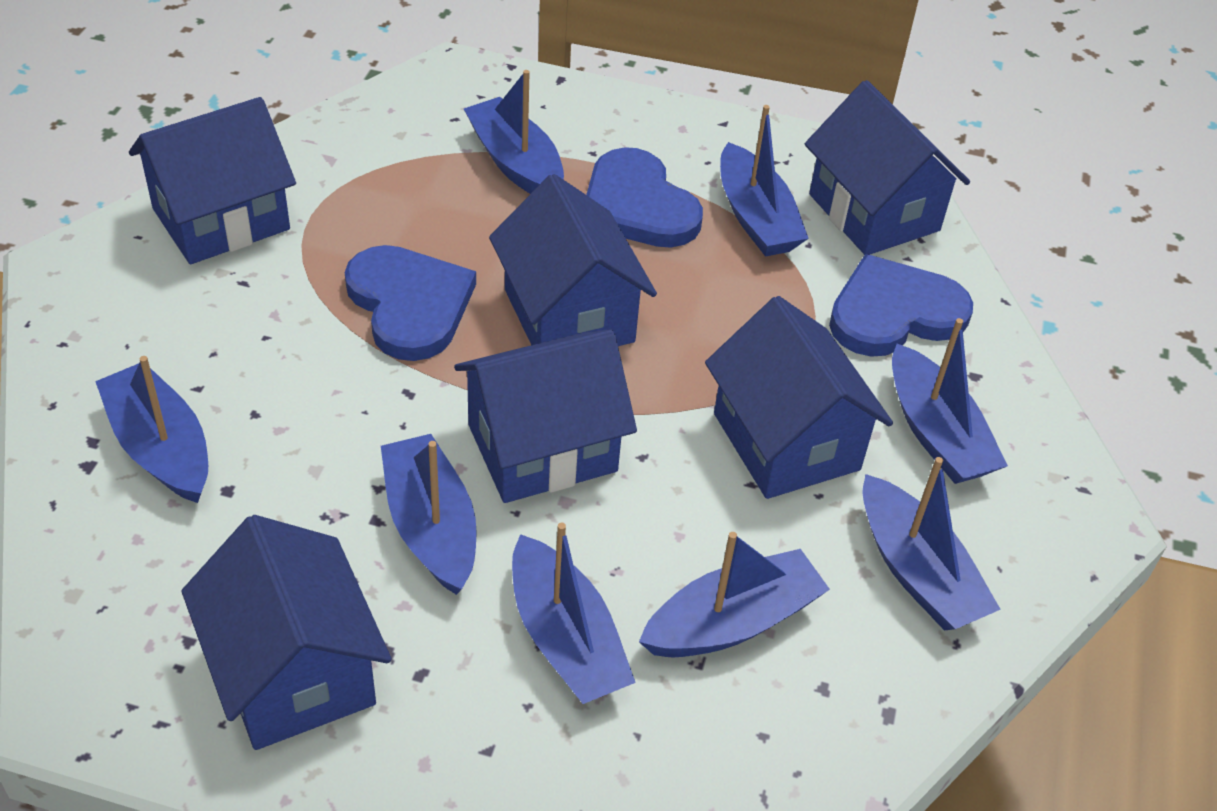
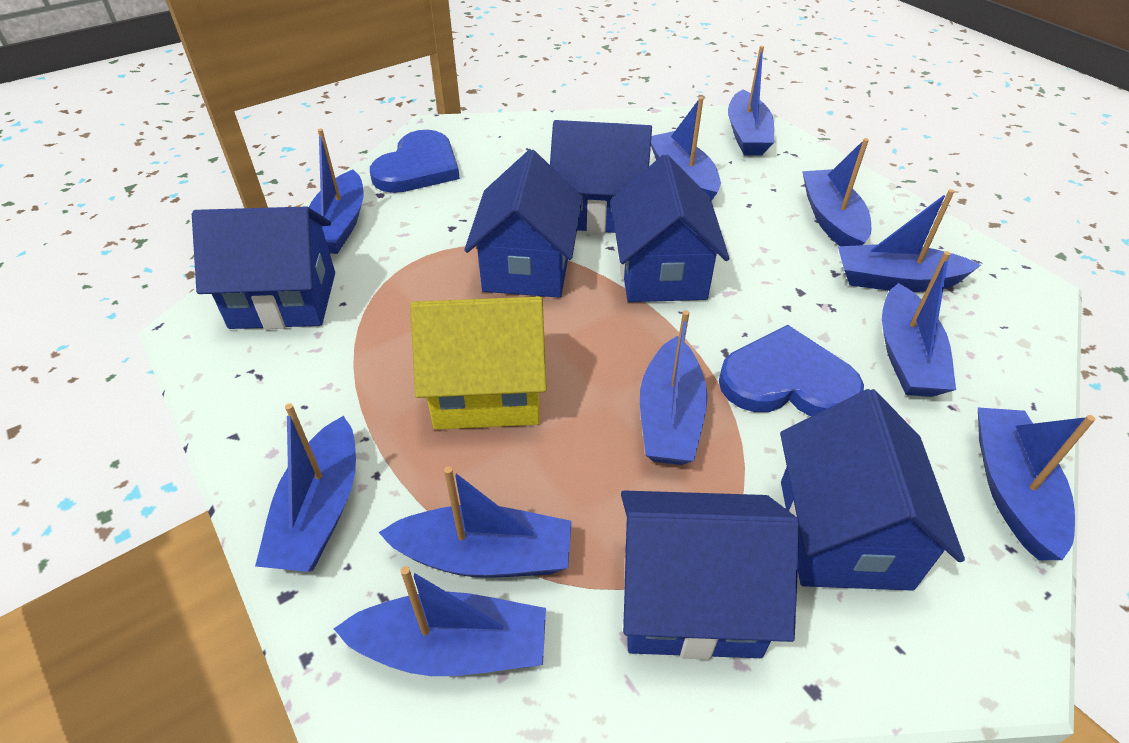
blue boat: 8 -> 11
blue heart: 3 -> 2
yellow house: 0 -> 1

